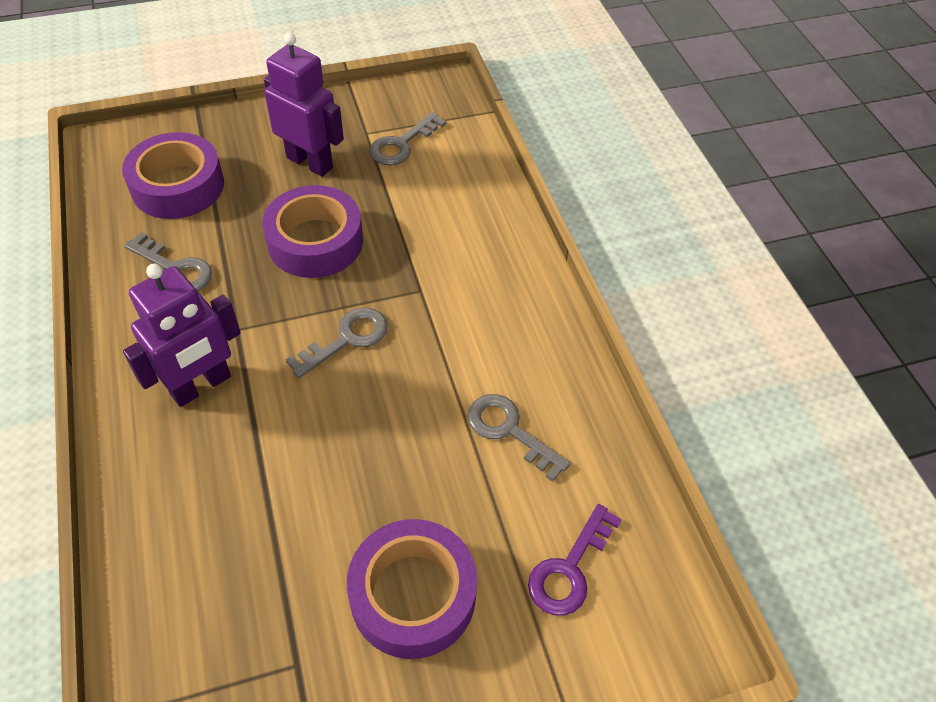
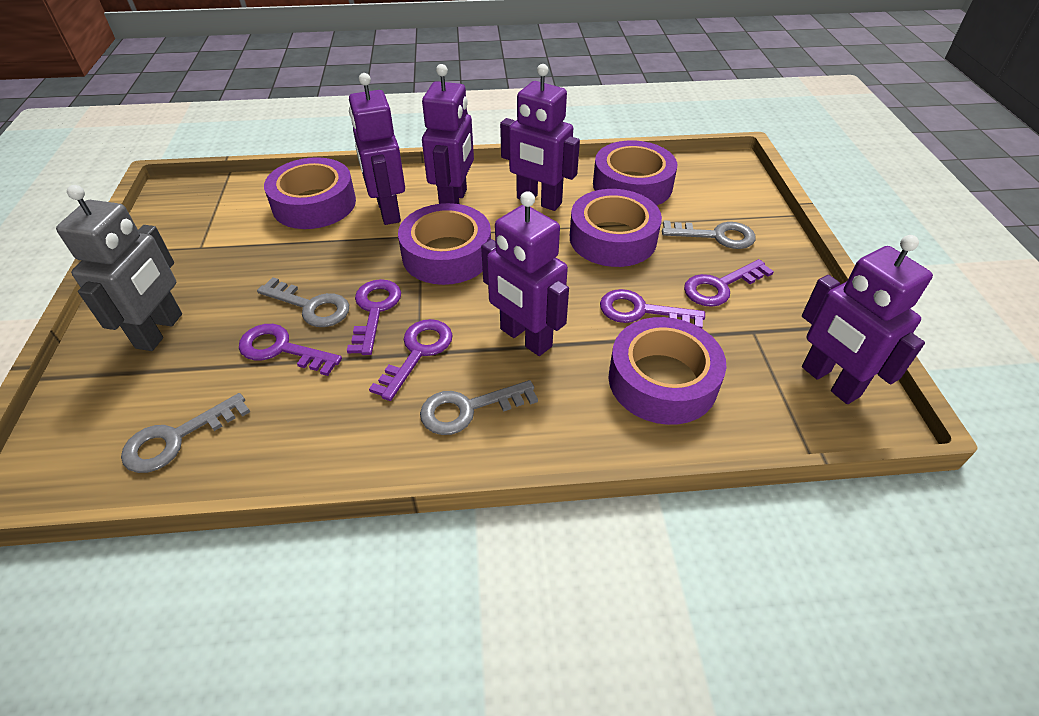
grey robot: 0 -> 1
purple key: 1 -> 5
purple robot: 2 -> 5
purple tape: 3 -> 5

